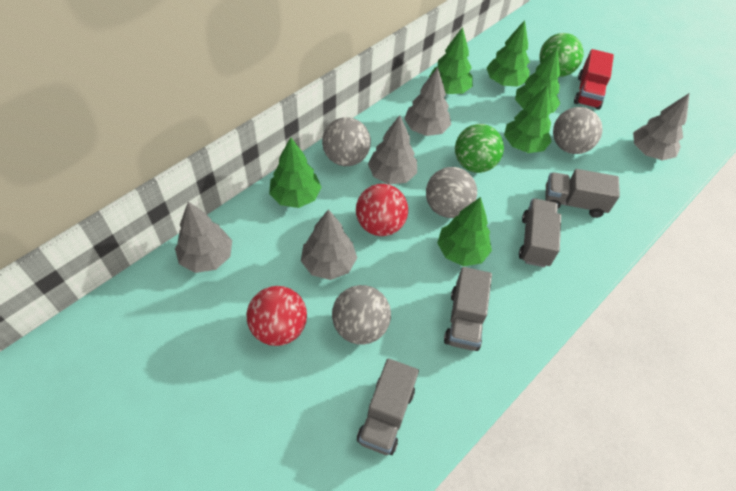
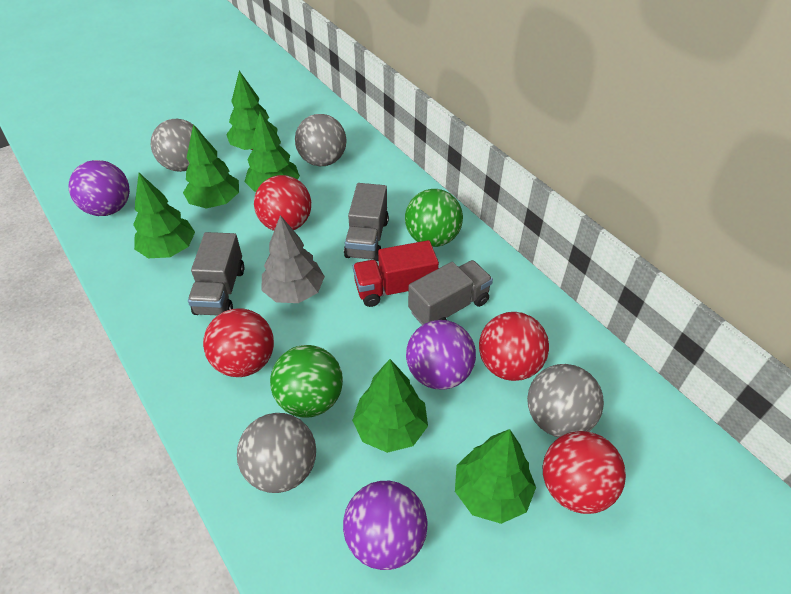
grey tree: 5 -> 1
grey truck: 4 -> 3
purple ball: 0 -> 3
red ball: 2 -> 4

